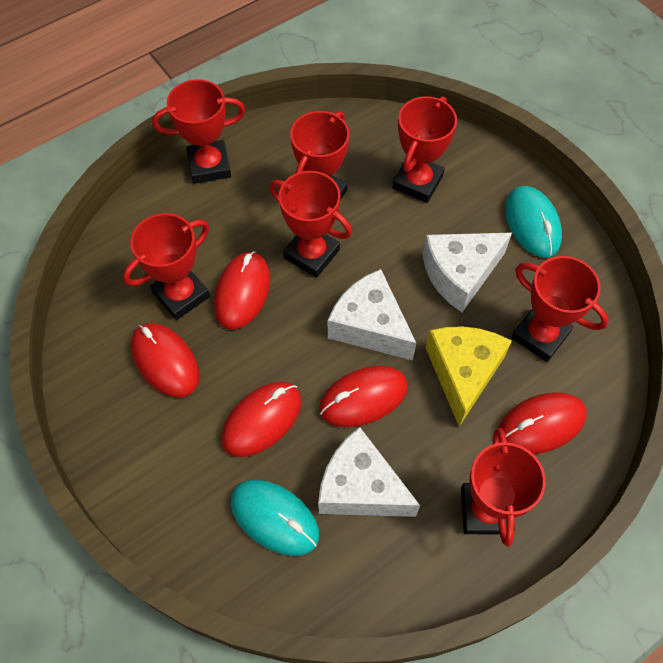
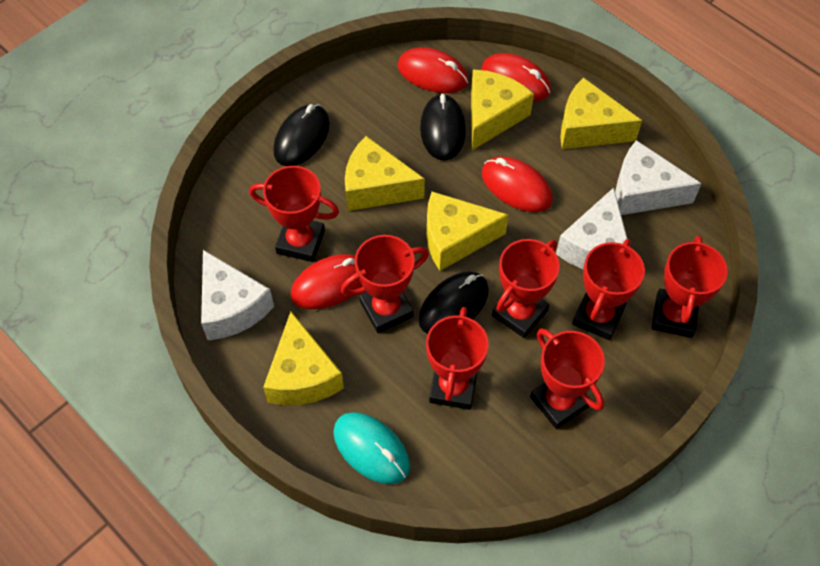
black mouse: 0 -> 3
red mouse: 5 -> 4
turquoise mouse: 2 -> 1
yellow cheese: 1 -> 5

